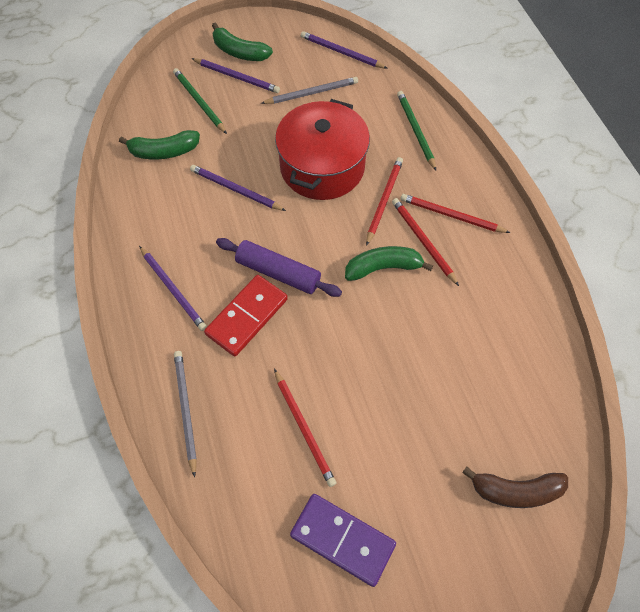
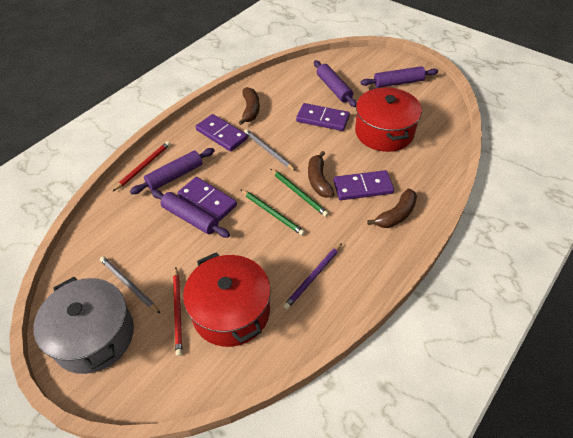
brown banana: 1 -> 3
green banana: 3 -> 0
grey pot: 0 -> 1
purple domino: 1 -> 4
purple pencil: 4 -> 1
purple rolling pin: 1 -> 4
red domino: 1 -> 0
red pencil: 4 -> 2
red pot: 1 -> 2

